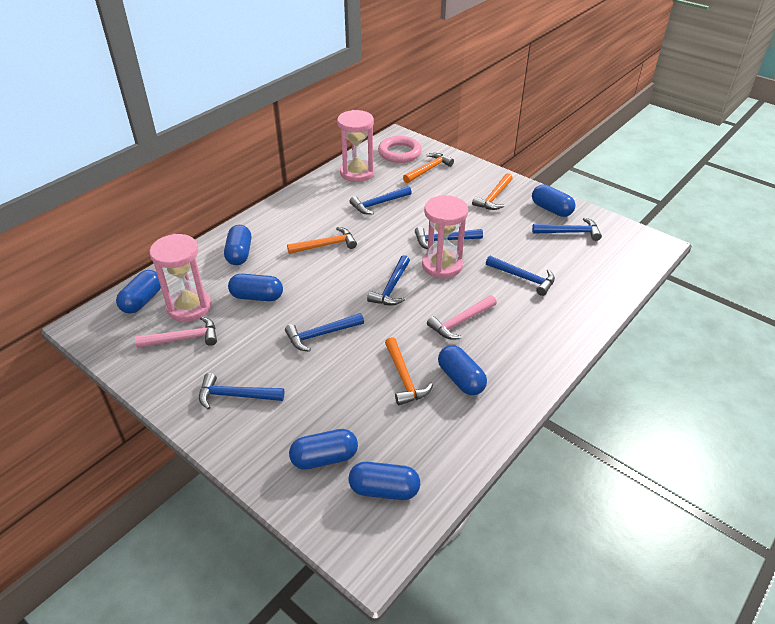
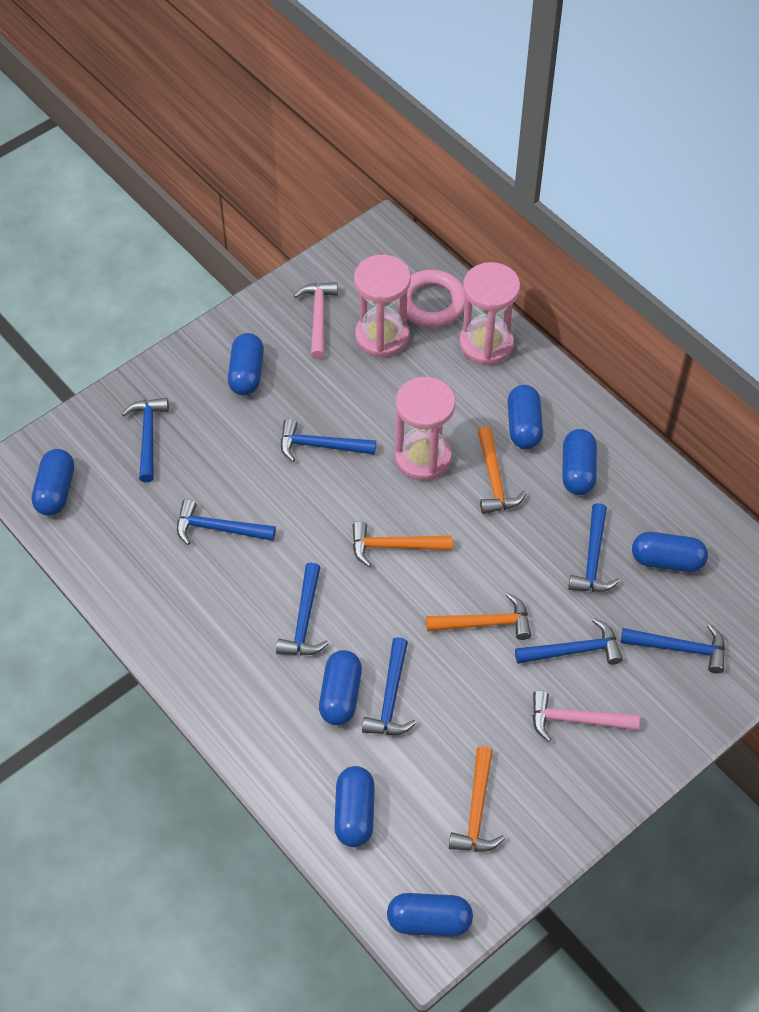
blue capsule: 7 -> 8
blue hammer: 7 -> 8

